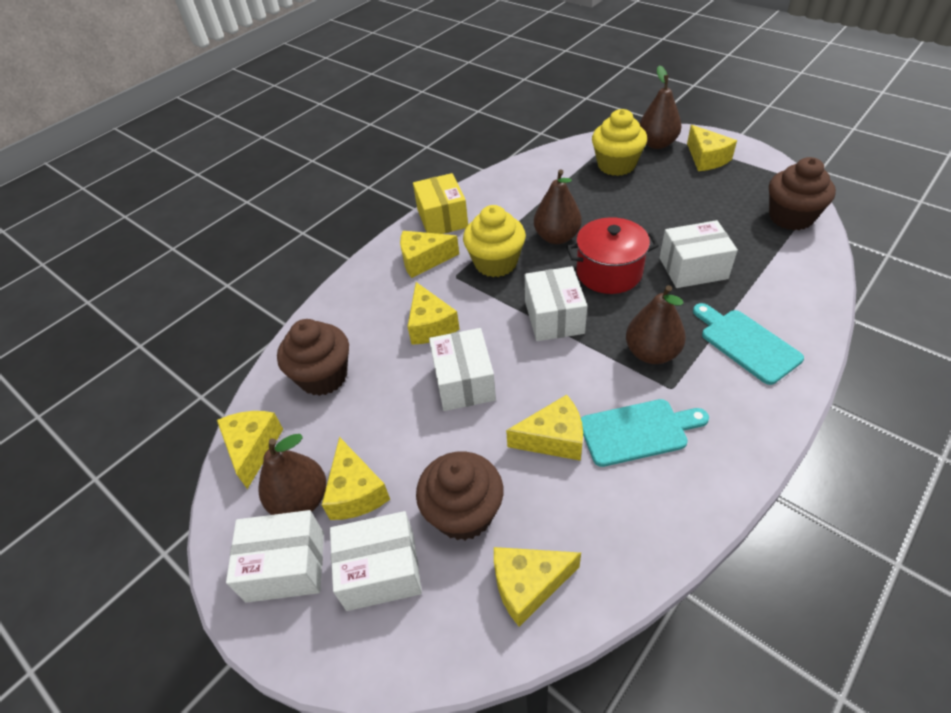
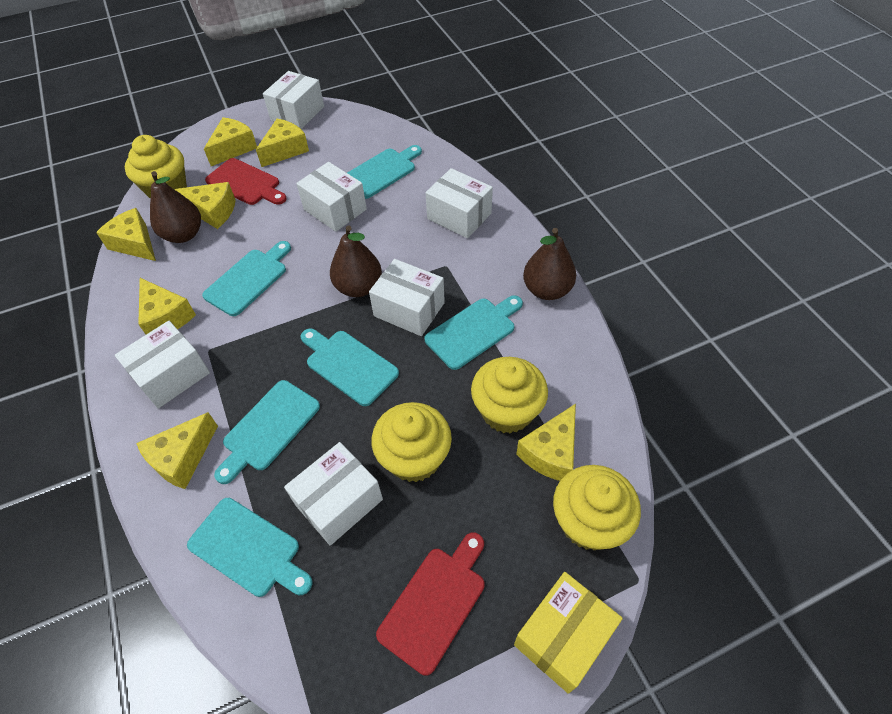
brown cupcake: 3 -> 0
brown pear: 4 -> 3
red cutting board: 0 -> 2
red pot: 1 -> 0
turquoise cutting board: 2 -> 6
white box: 5 -> 6
yellow cupcake: 2 -> 4

